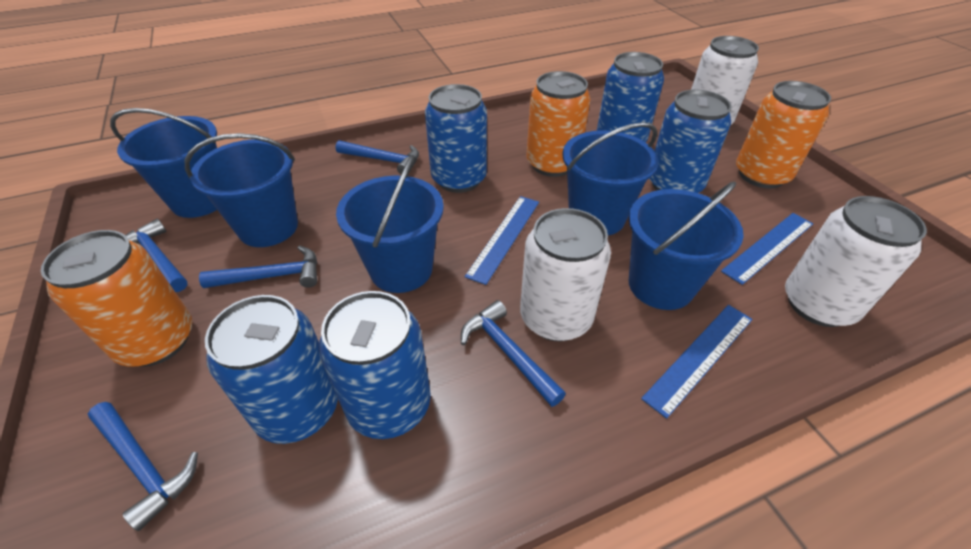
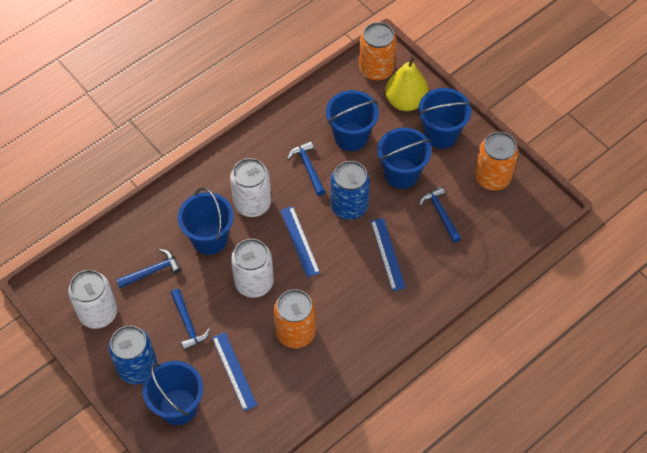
blue can: 5 -> 2
blue hammer: 5 -> 4
yellow pear: 0 -> 1

